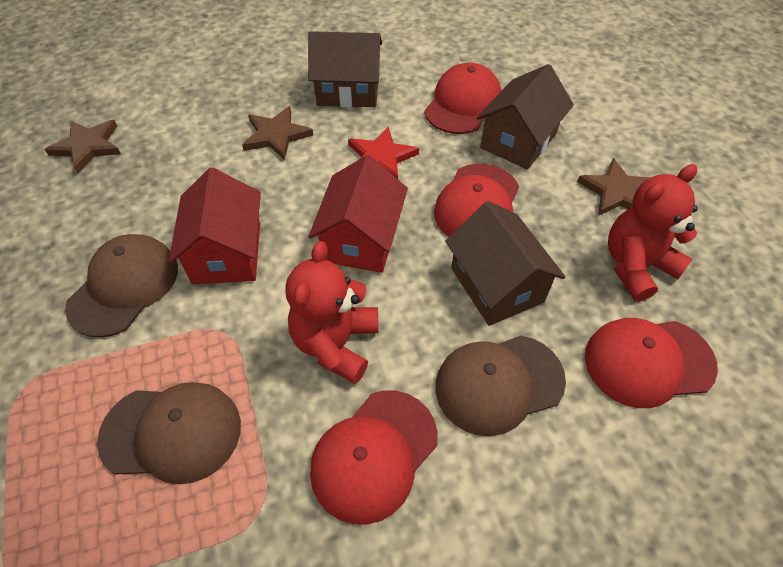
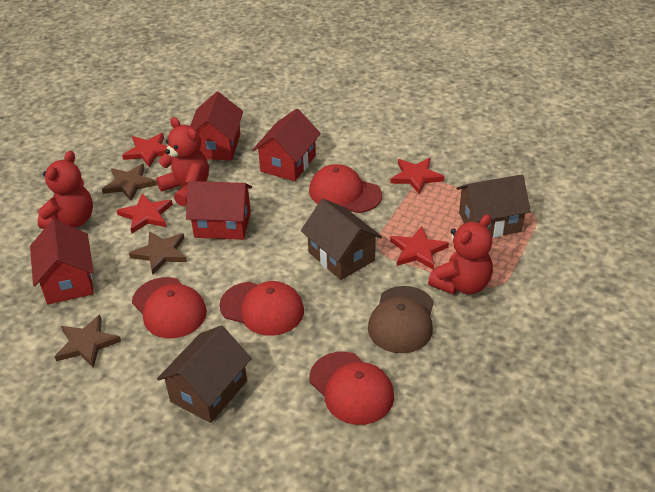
brown cap: 3 -> 1
red house: 2 -> 4
red star: 1 -> 4
red teddy bear: 2 -> 3

